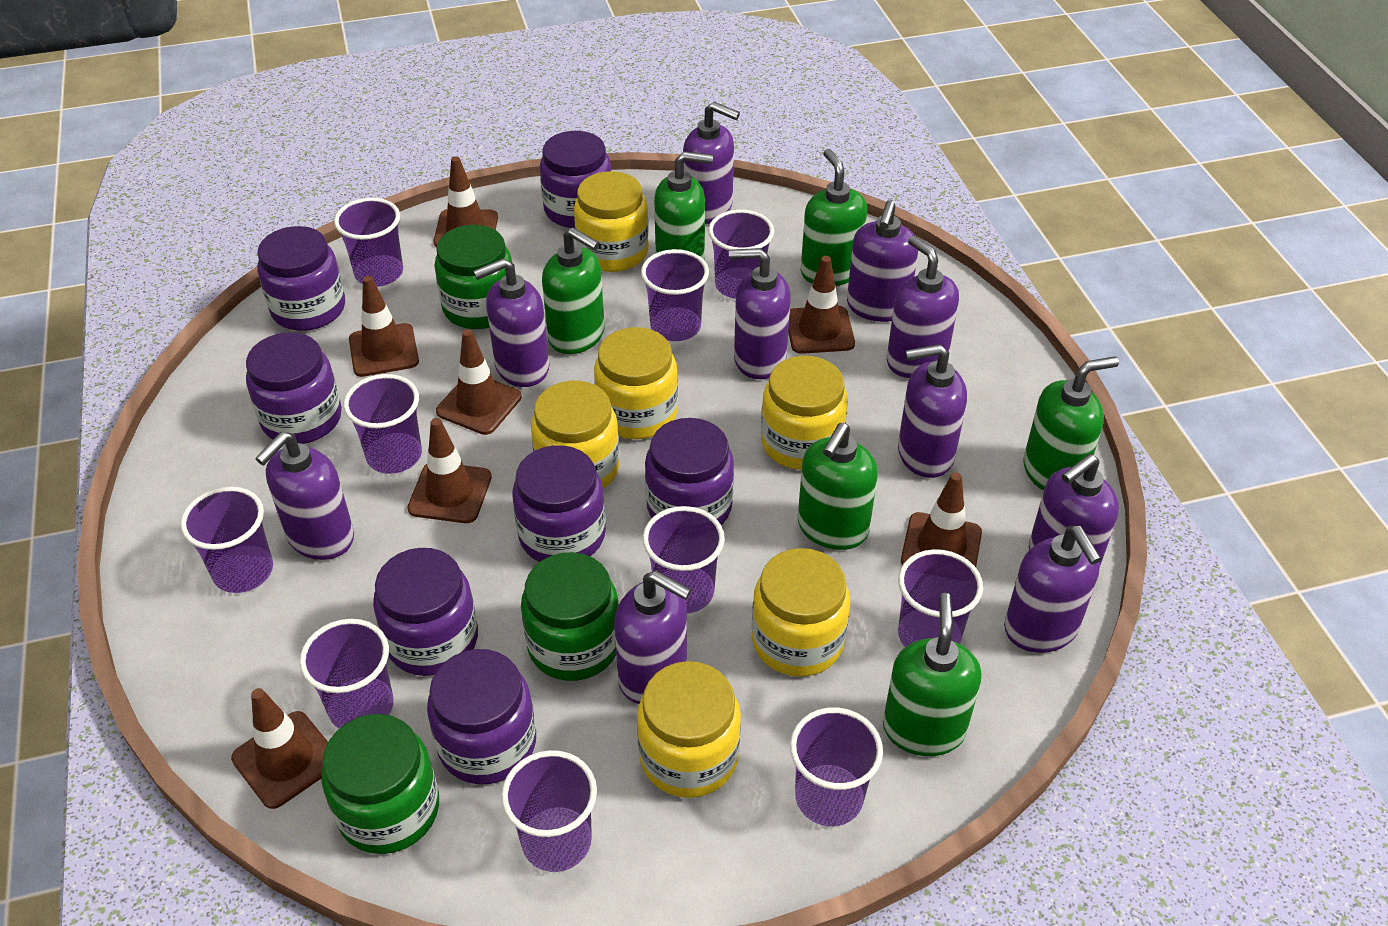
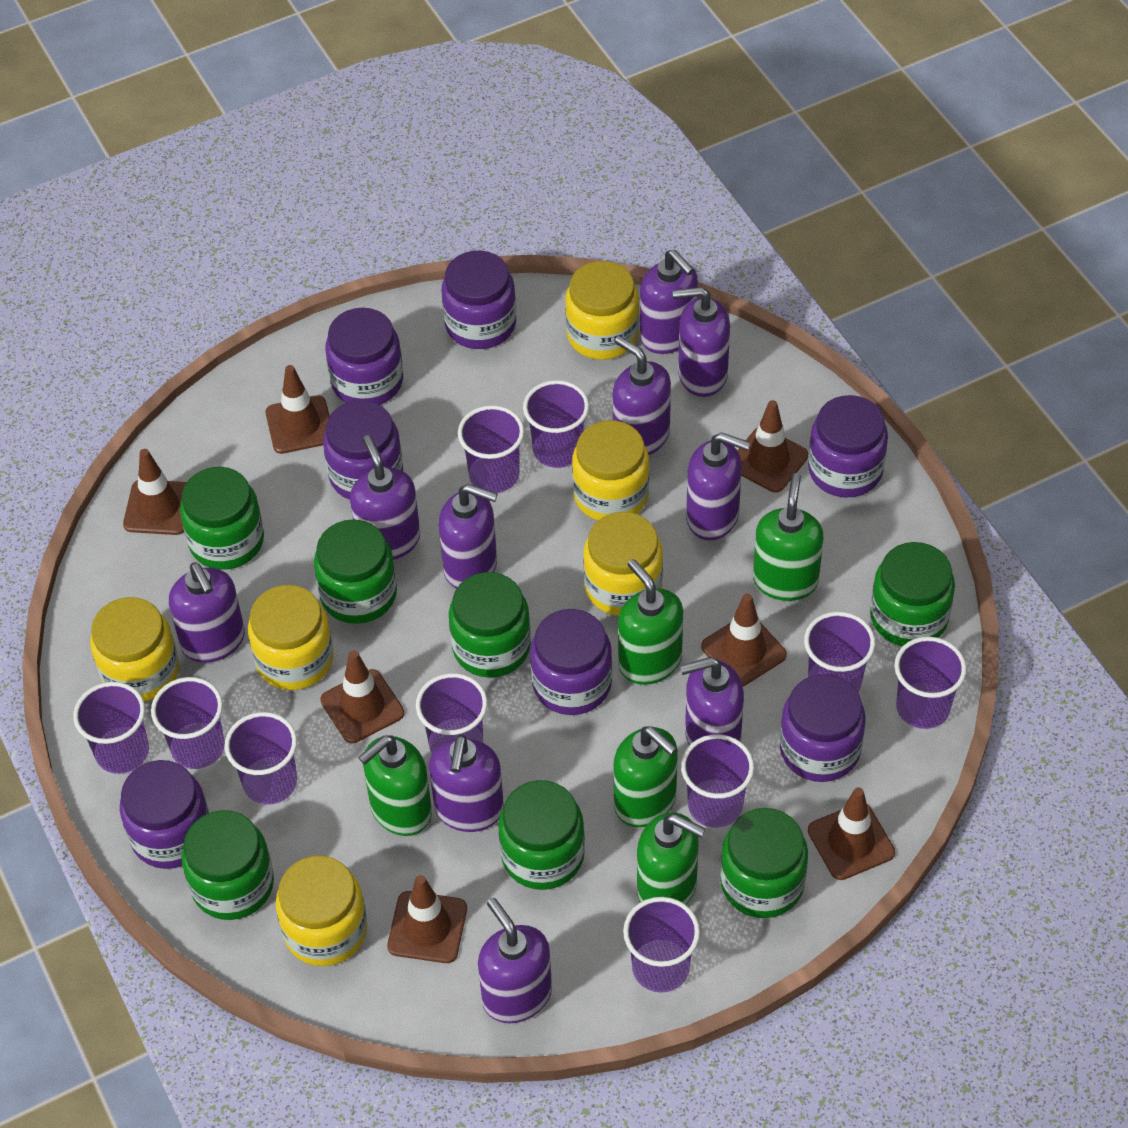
green jar: 3 -> 7
green soap dispenser: 6 -> 5

